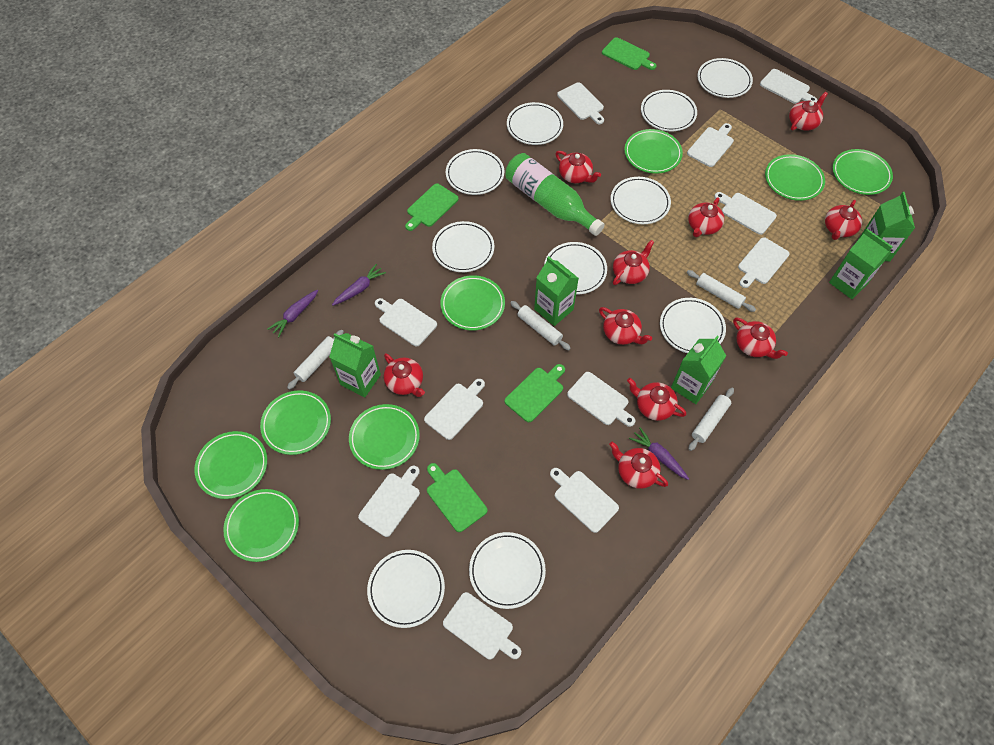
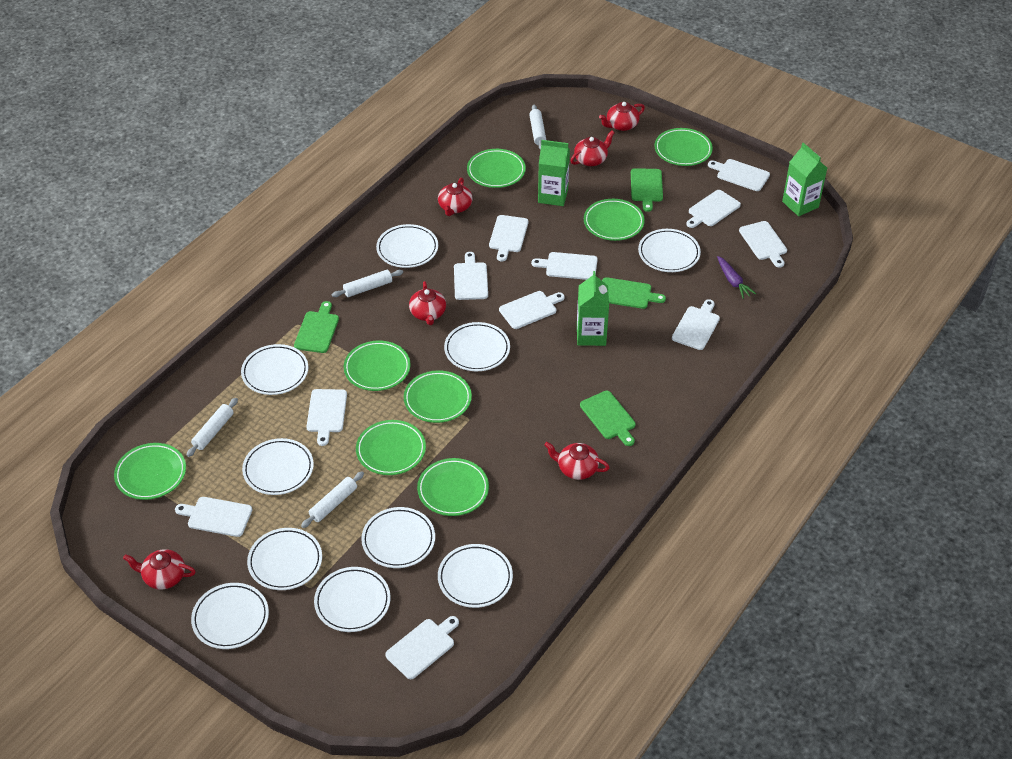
green bottle: 1 -> 0
green carton: 5 -> 3
purple carrot: 3 -> 1
red teapot: 10 -> 6

